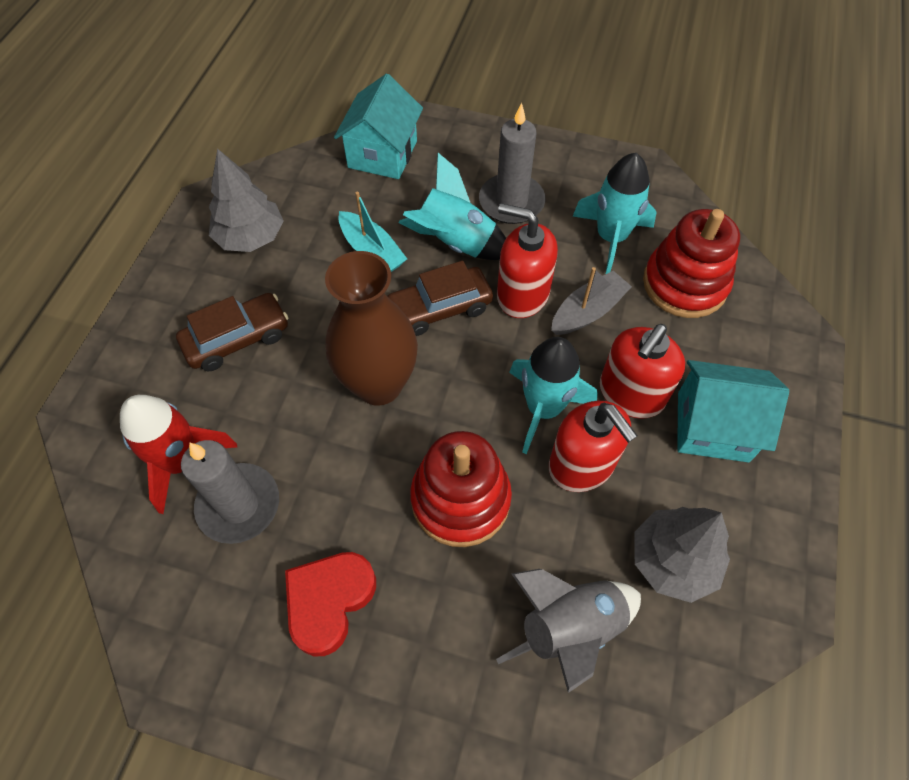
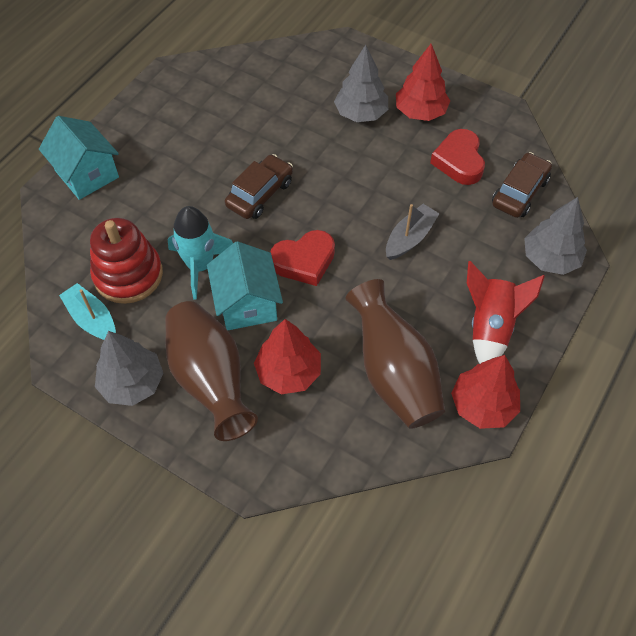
brown vase: 1 -> 2
grey candle: 2 -> 0
grey rocket: 1 -> 0
grey tree: 2 -> 3
red heart: 1 -> 2
red soap dispenser: 3 -> 0
red stacking toy: 2 -> 1
red tree: 0 -> 3
turquoise rocket: 3 -> 1

